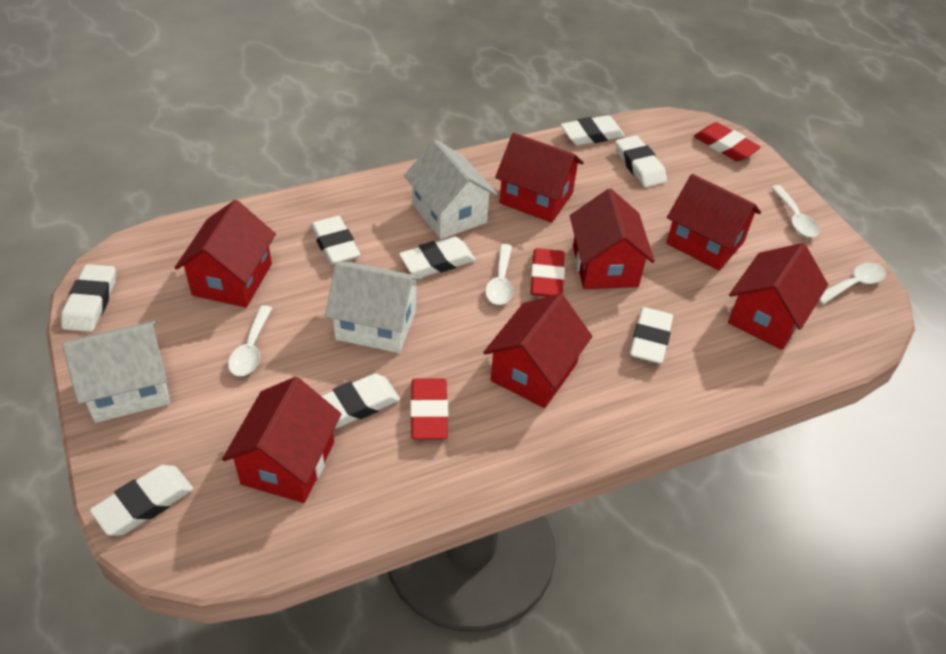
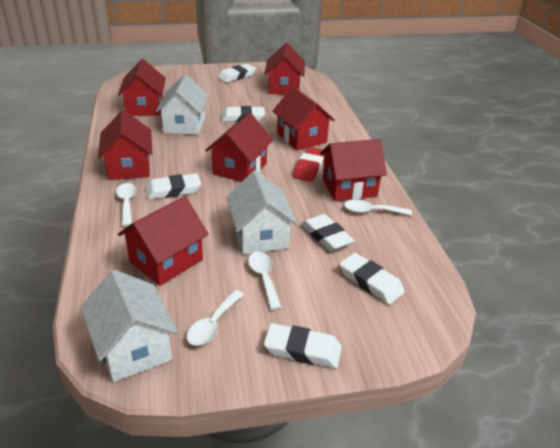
red eraser: 3 -> 1
white eraser: 8 -> 6

